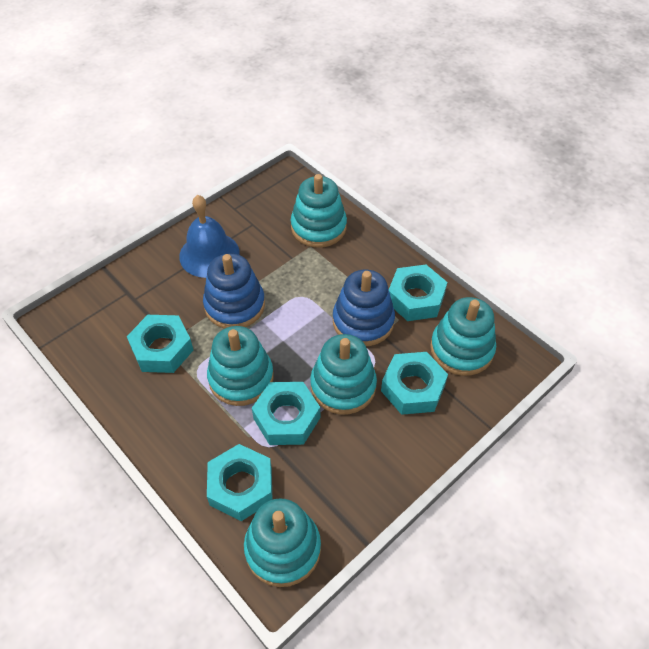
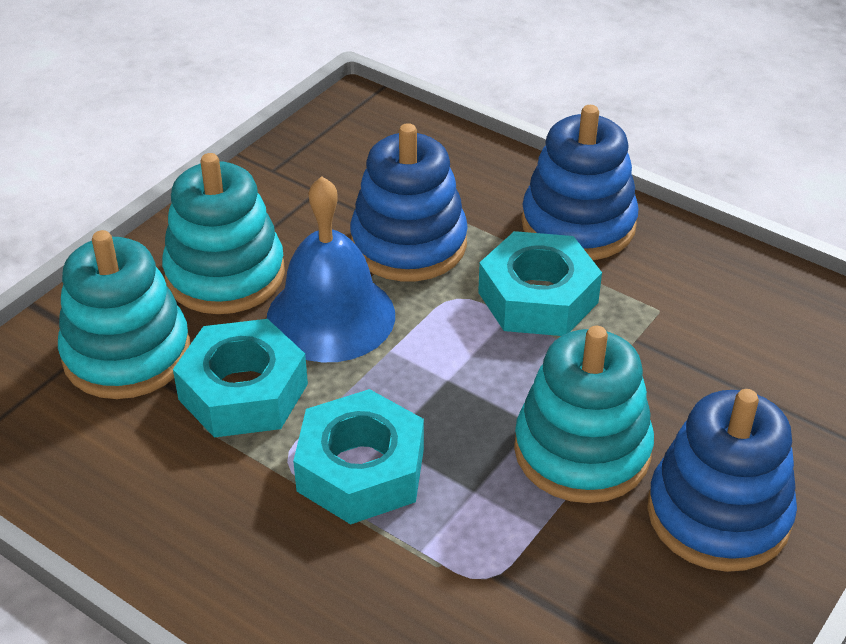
blue stacking toy: 2 -> 3
turquoise nut: 5 -> 3
turquoise stacking toy: 5 -> 3

